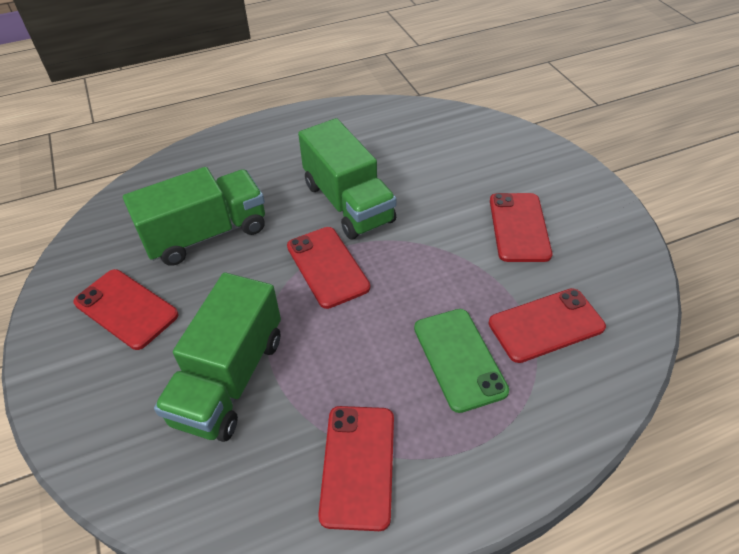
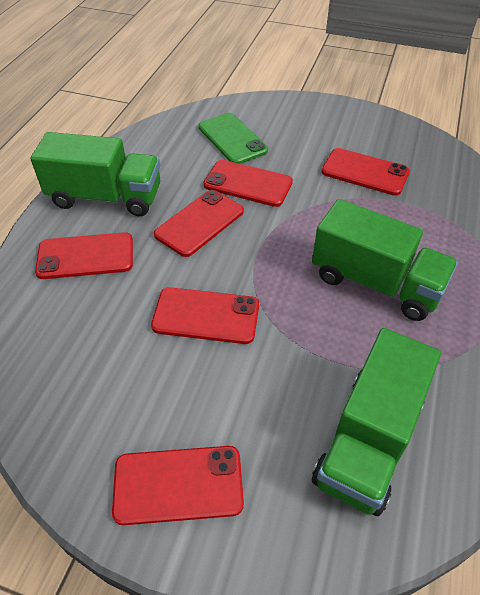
red phone: 5 -> 6

